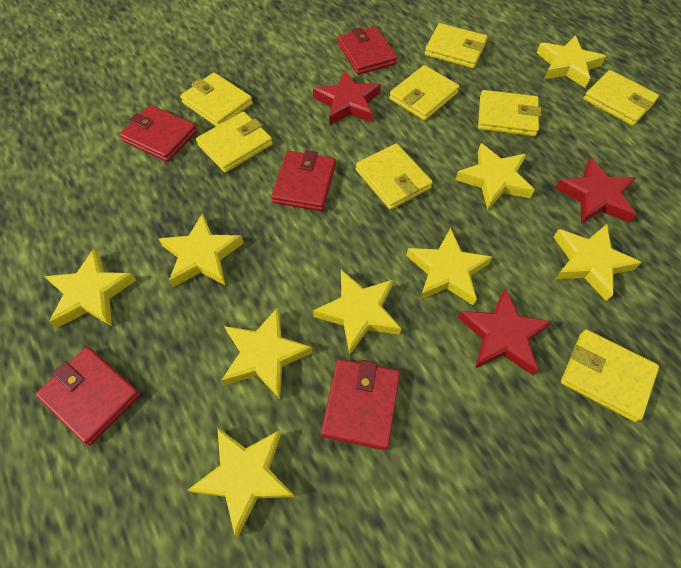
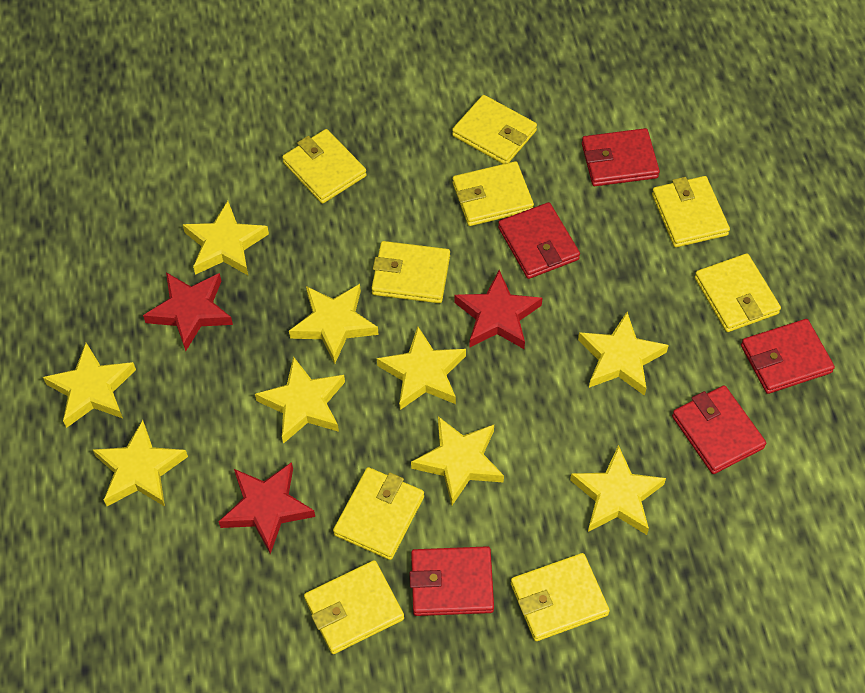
yellow wallet: 8 -> 9

